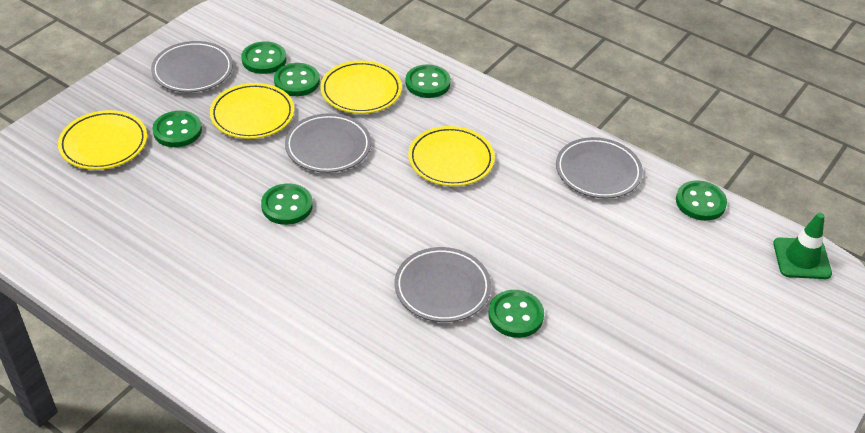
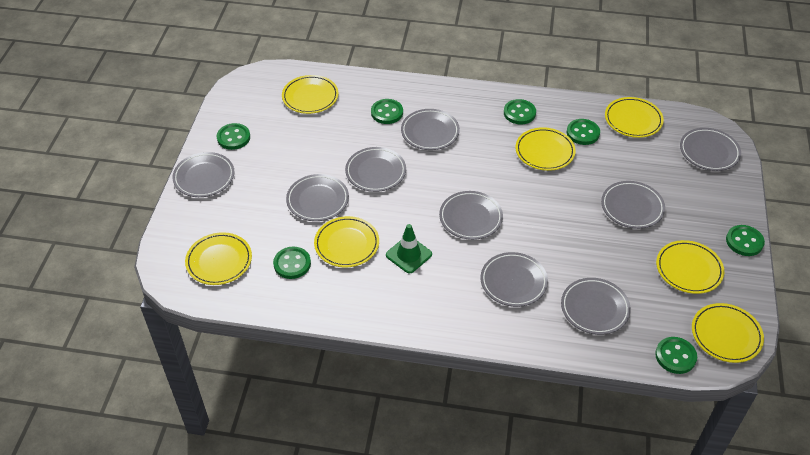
grey plate: 4 -> 9
yellow plate: 4 -> 7

